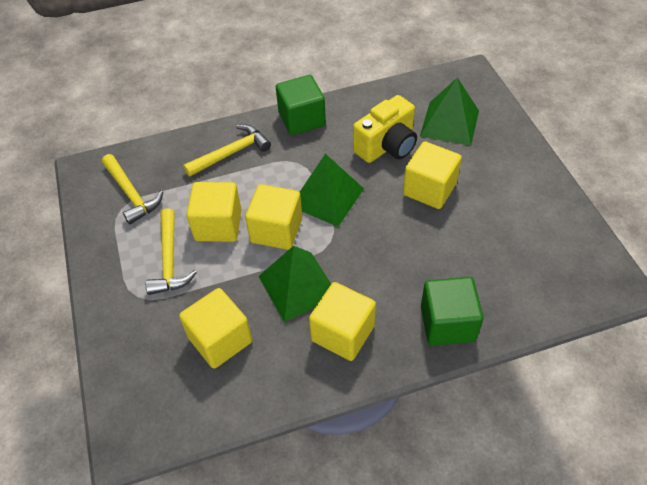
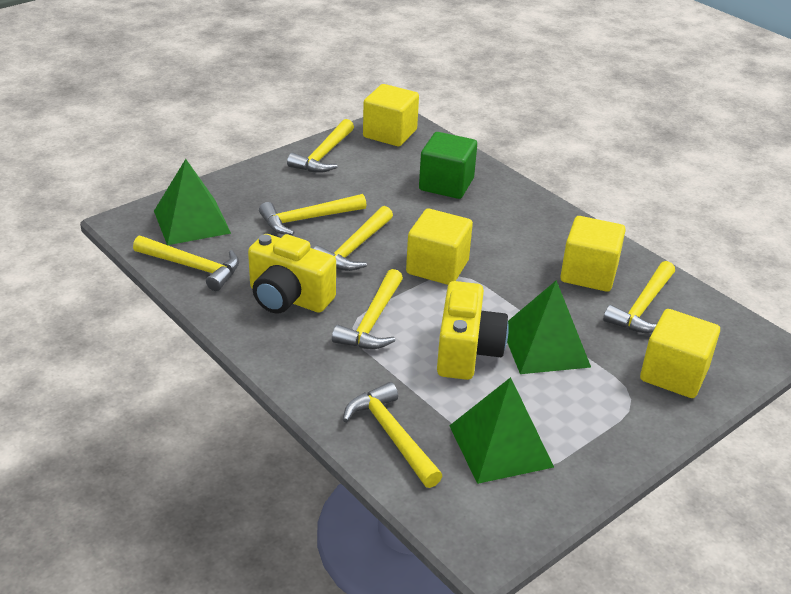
green cube: 2 -> 1
yellow camera: 1 -> 2
yellow cube: 5 -> 4
yellow hammer: 3 -> 7

